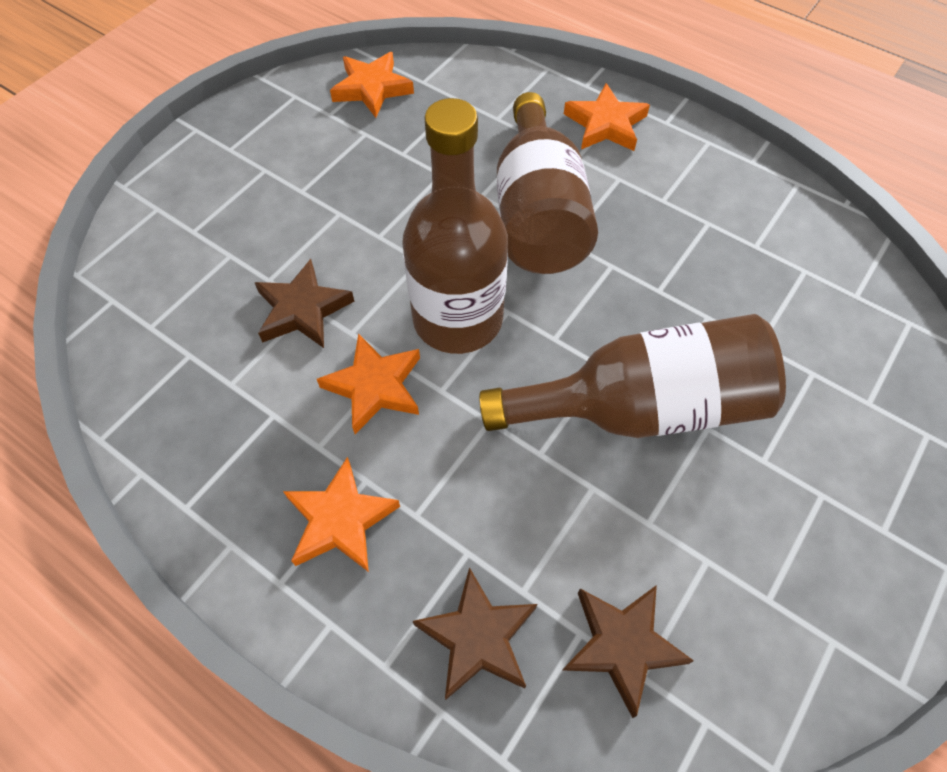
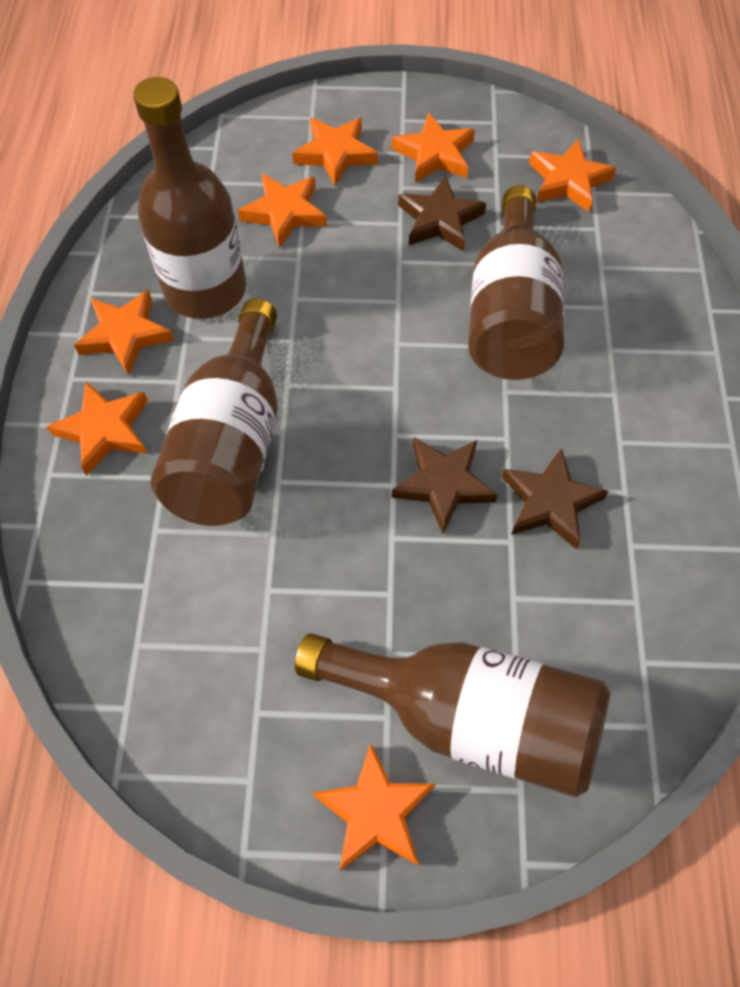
brown bottle: 3 -> 4
orange star: 4 -> 7

